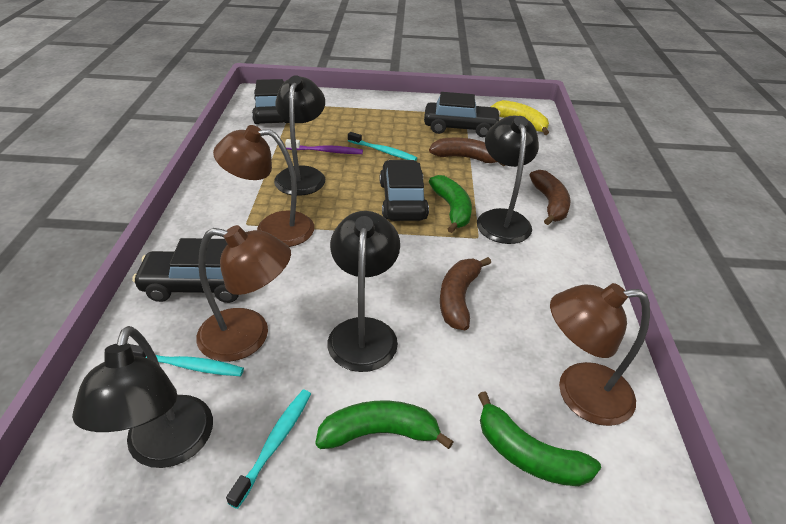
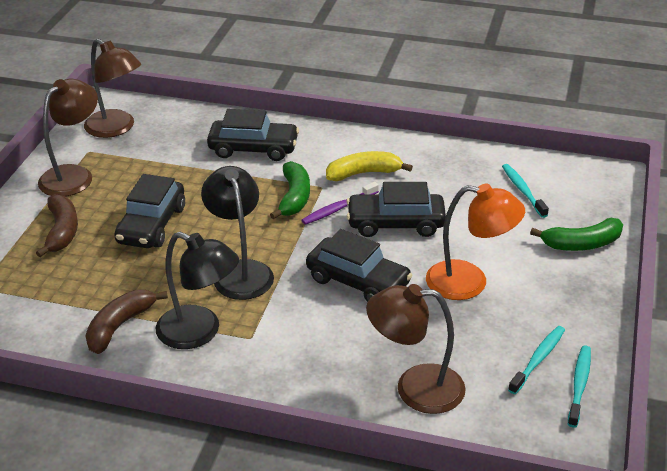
black lamp: 4 -> 2
brown banana: 3 -> 2
green banana: 3 -> 2
orange lamp: 0 -> 1

